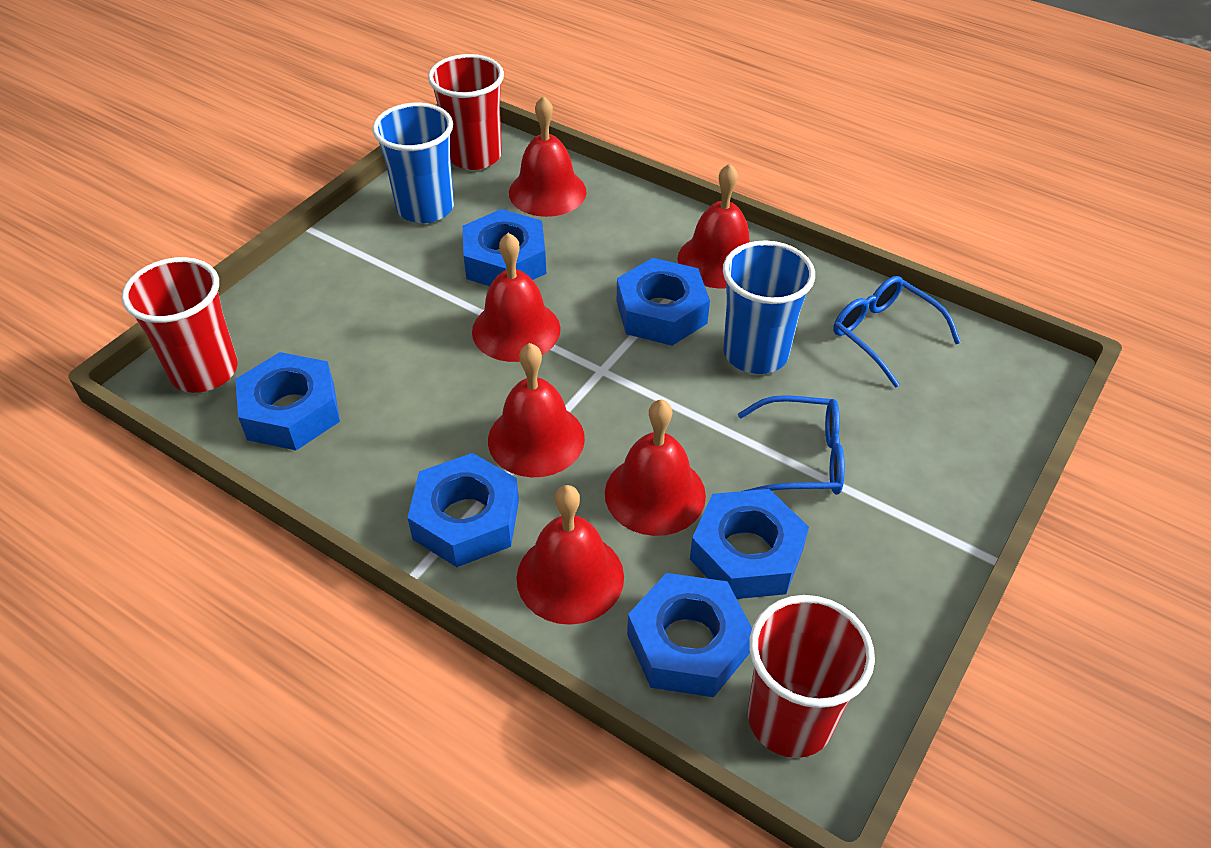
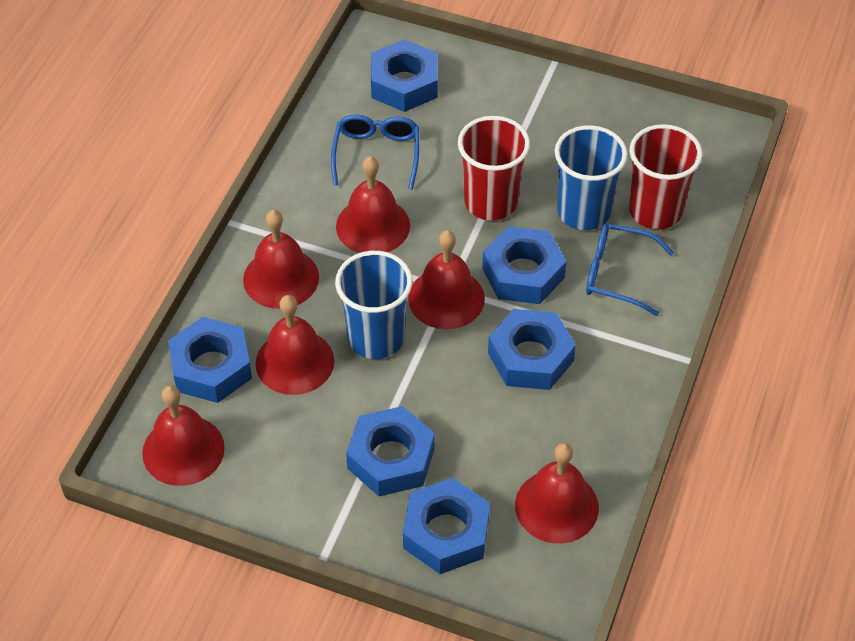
red cup: 3 -> 2

